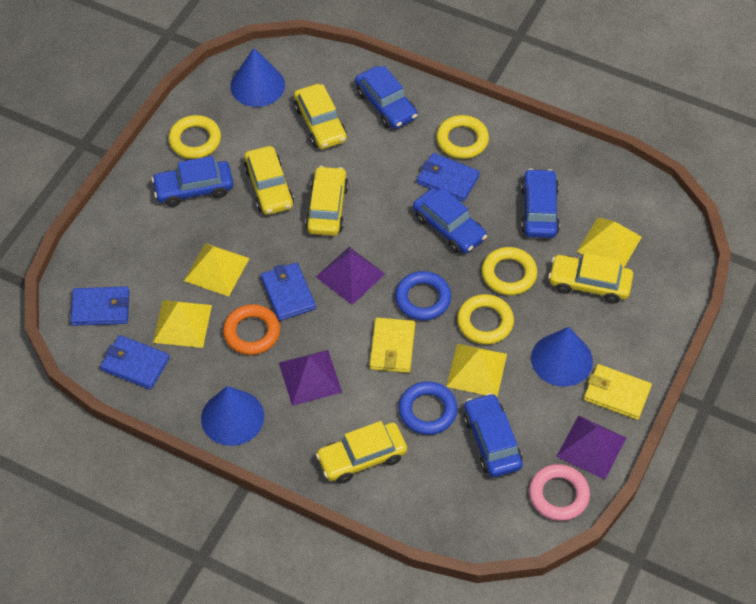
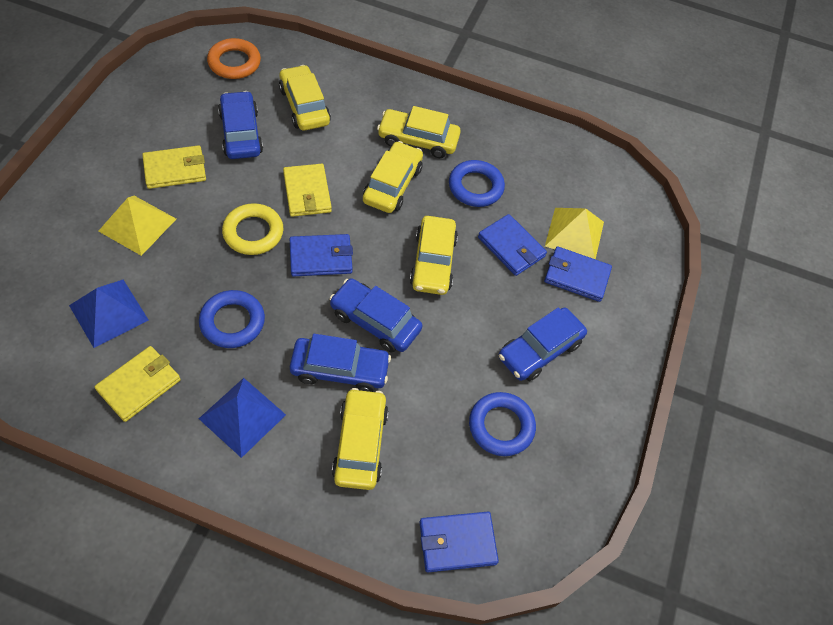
blue car: 5 -> 4
blue cone: 3 -> 0
blue pyramid: 0 -> 2
blue ring: 2 -> 3
pink ring: 1 -> 0
purple pyramid: 3 -> 0
yellow pyramid: 4 -> 2
yellow ring: 4 -> 1
yellow wallet: 2 -> 3

